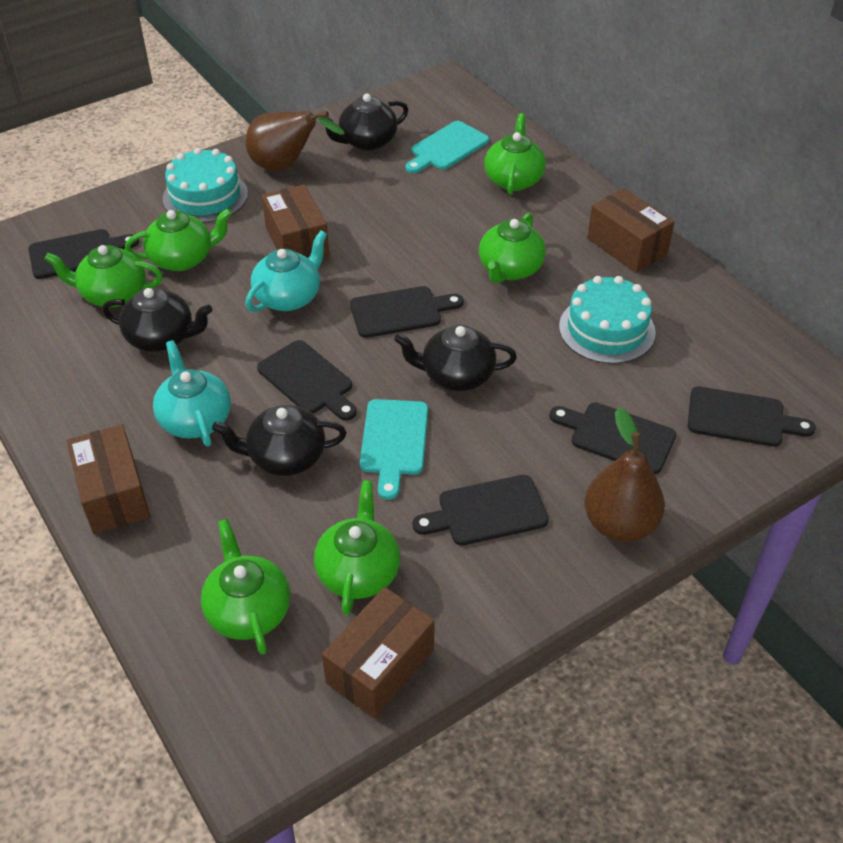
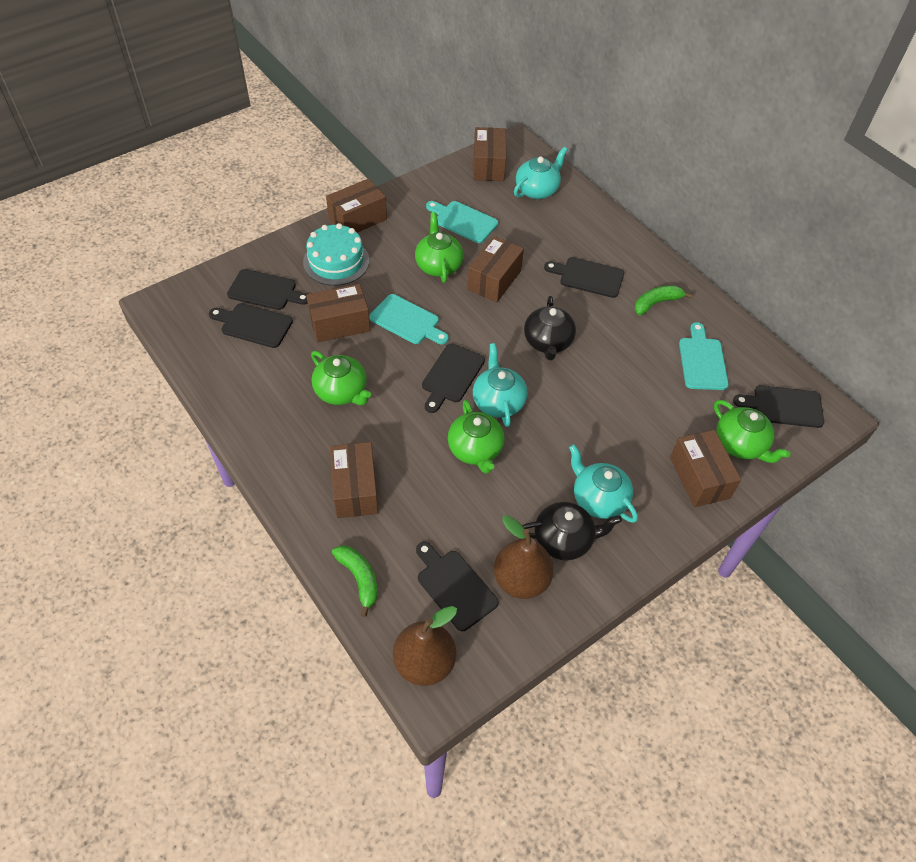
black teapot: 4 -> 2
brown box: 4 -> 6
green banana: 0 -> 2
green teapot: 6 -> 4
turquoise cake: 2 -> 1
turquoise cutting board: 2 -> 3
turquoise teapot: 2 -> 3

